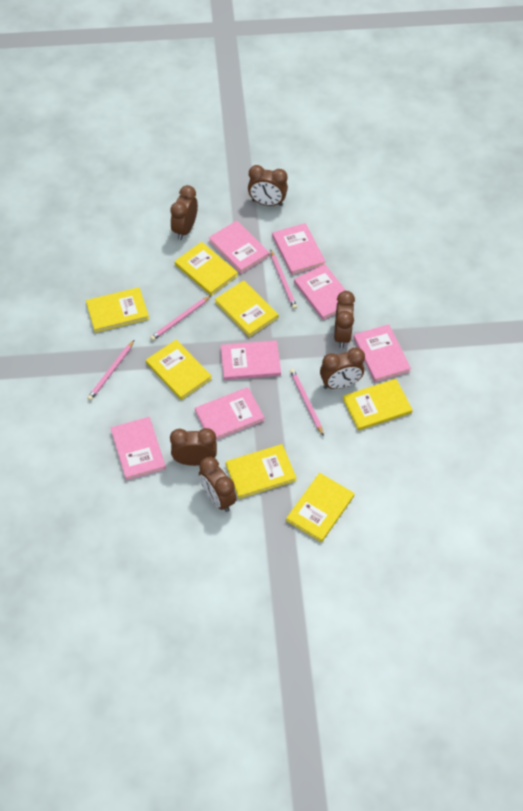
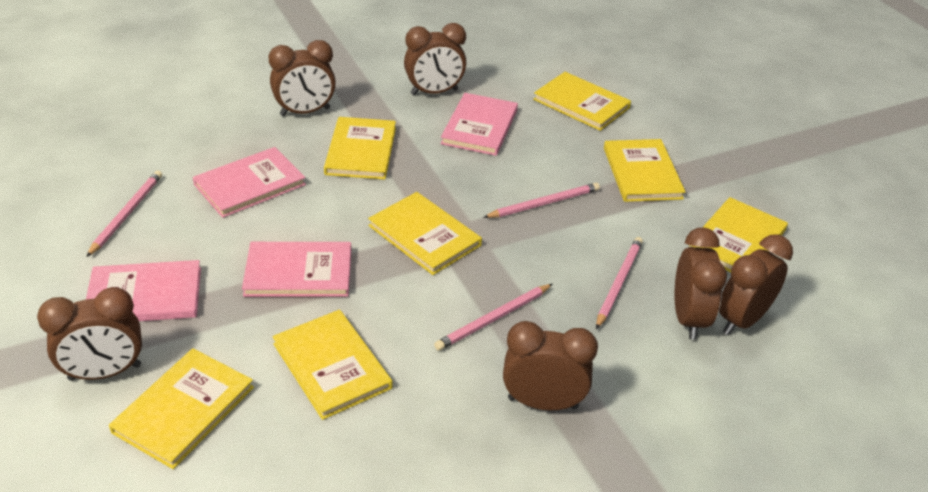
pink book: 7 -> 4

